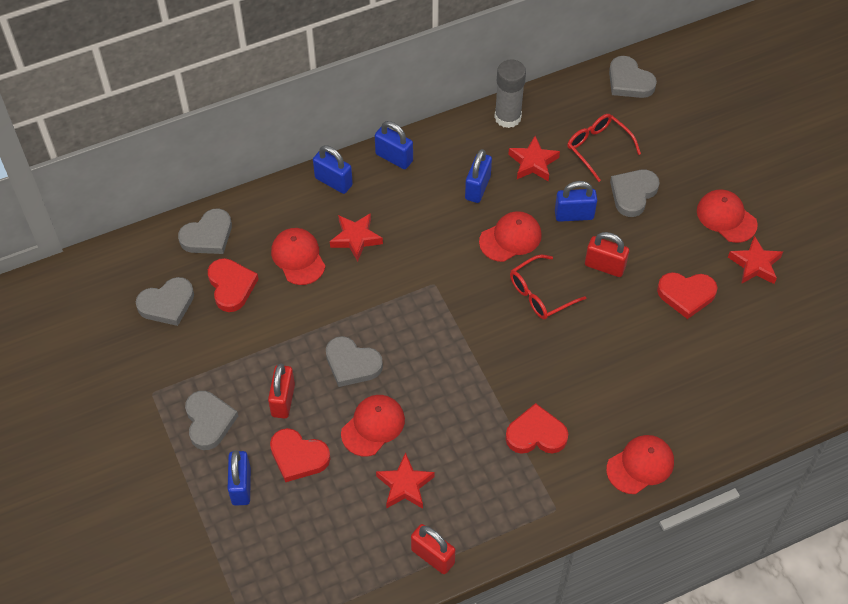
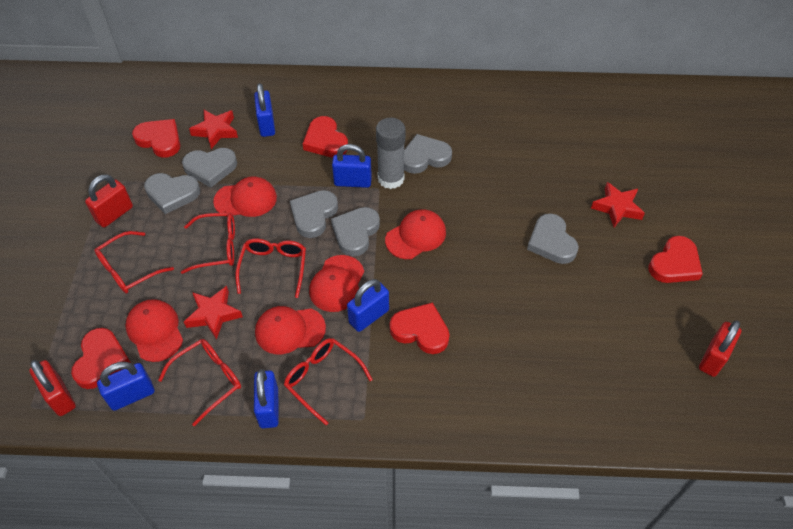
red glasses: 2 -> 5
red heart: 4 -> 5
red star: 4 -> 3

